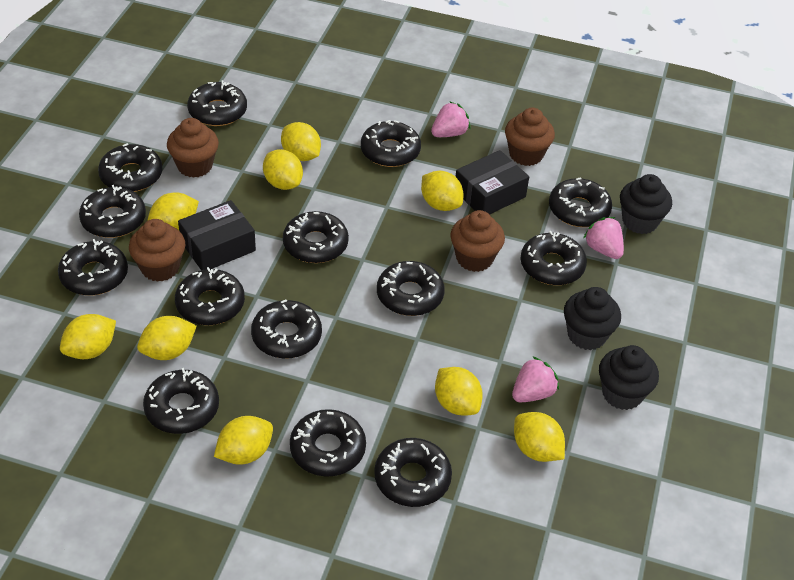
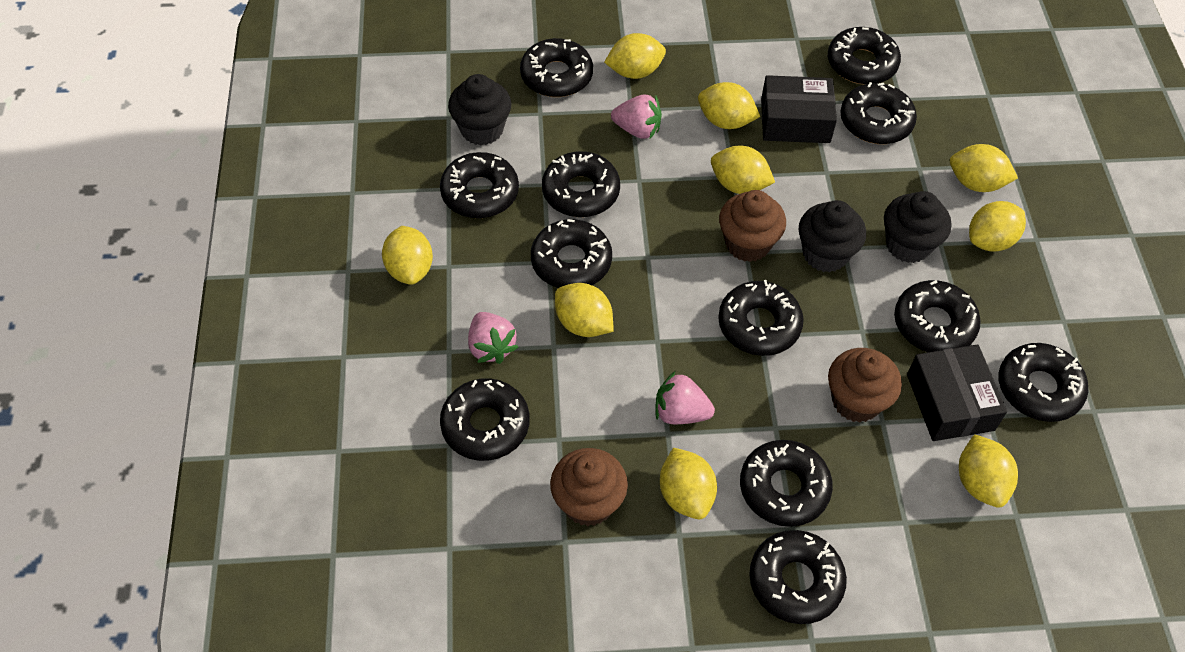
black donut: 14 -> 12
brown cupcake: 4 -> 3

